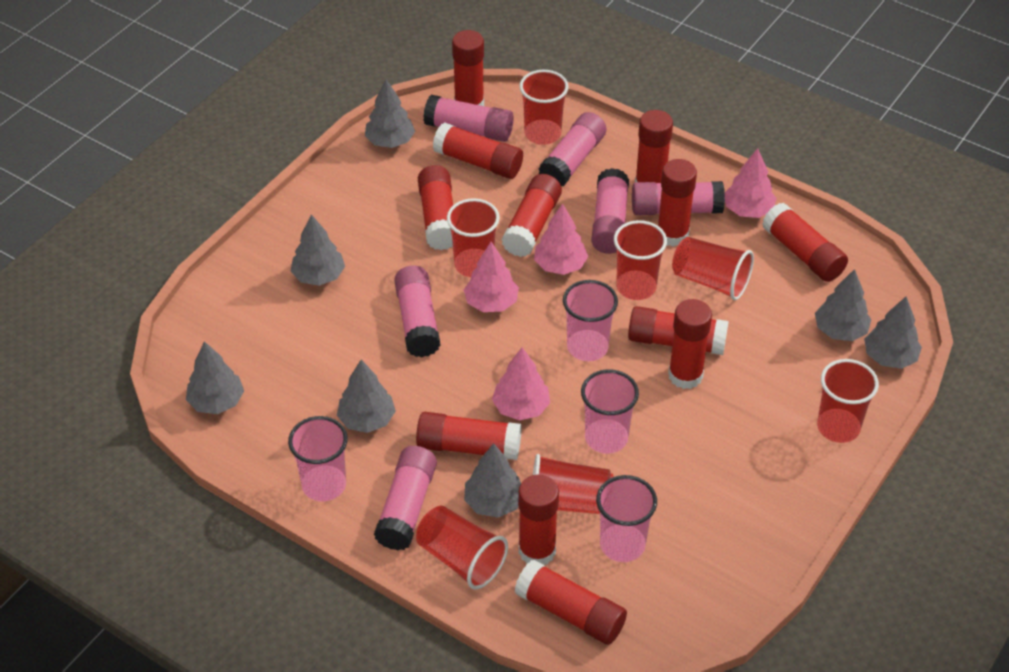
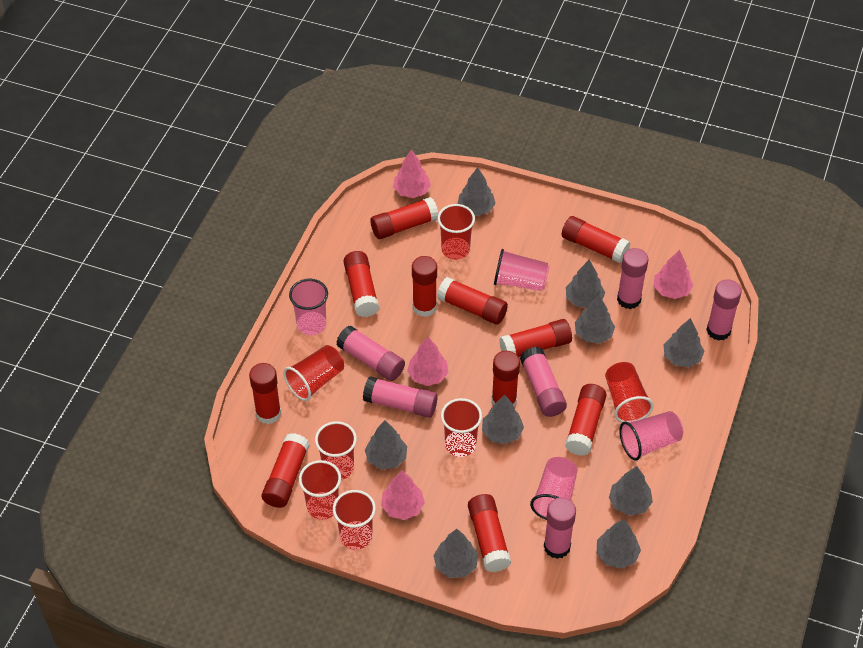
grey tree: 7 -> 9
red glue stick: 12 -> 11

